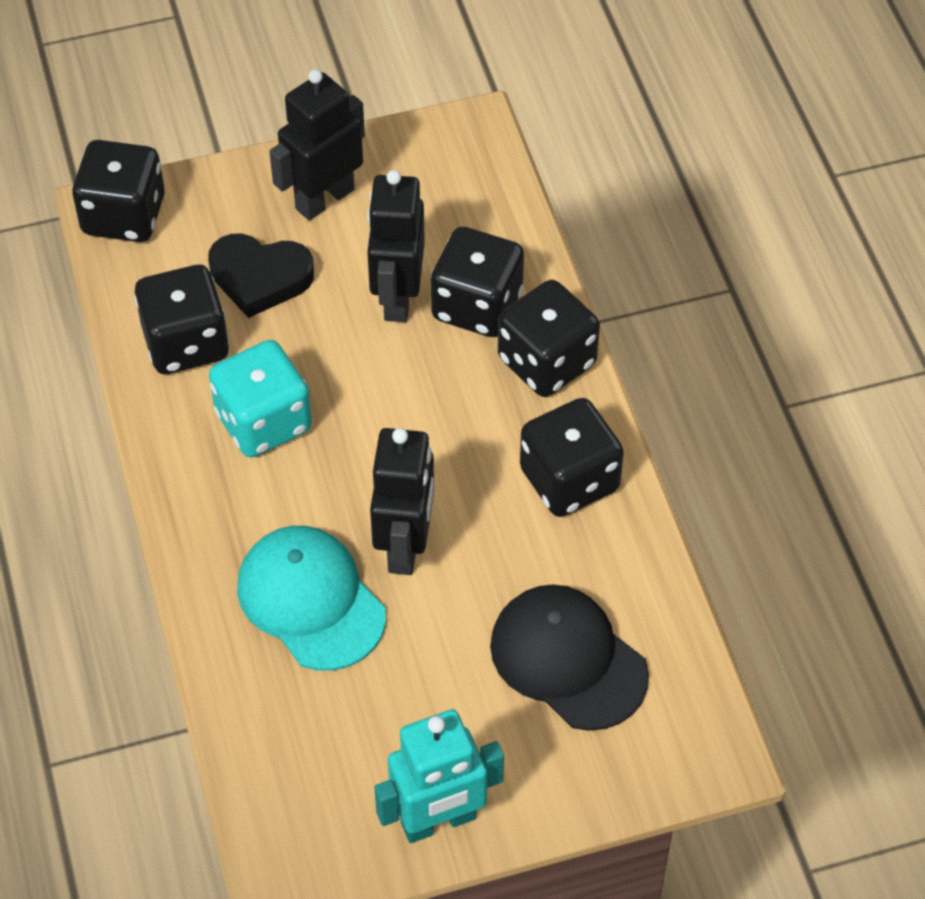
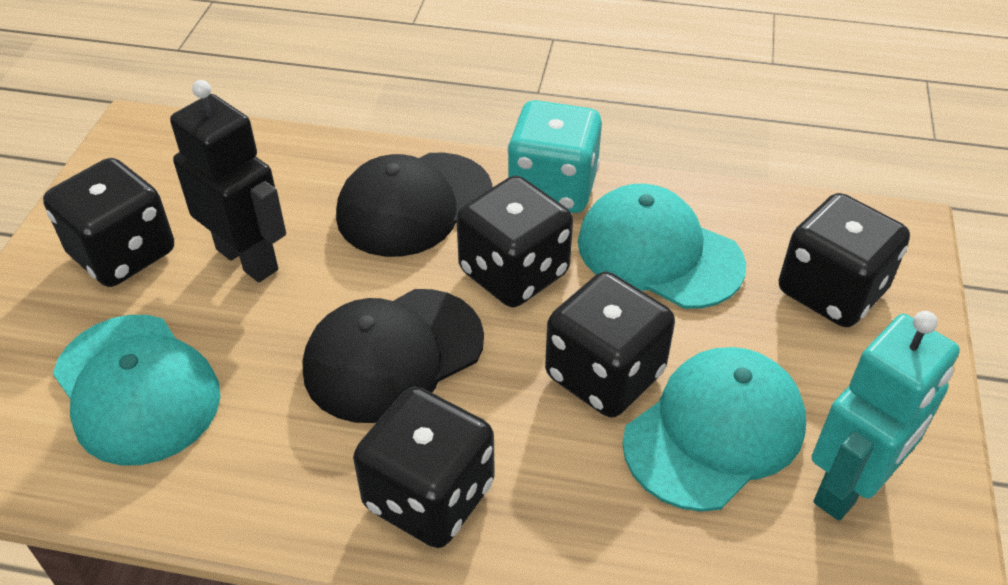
black cap: 1 -> 2
black heart: 1 -> 0
black robot: 3 -> 1
turquoise cap: 1 -> 3

